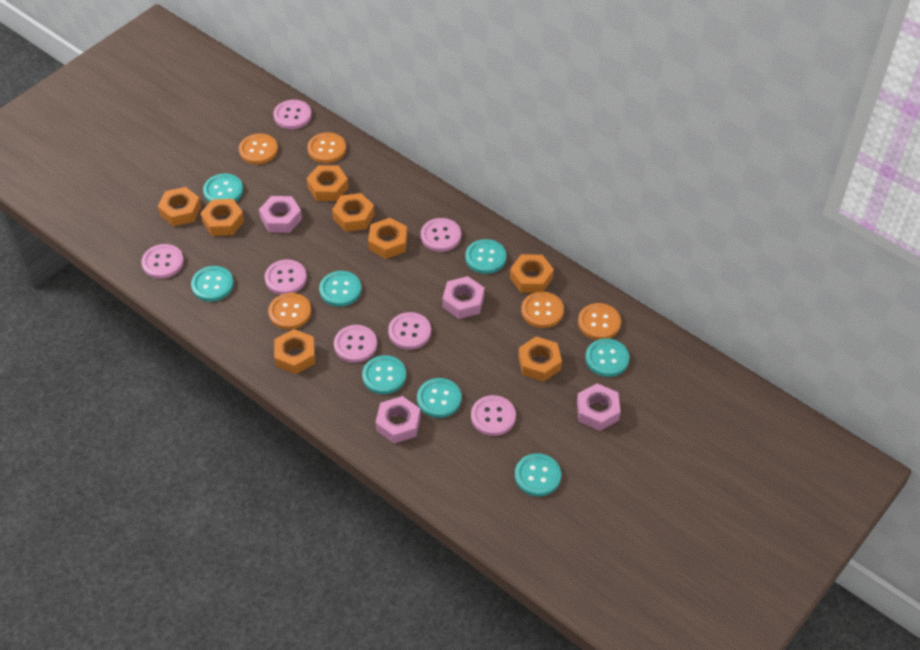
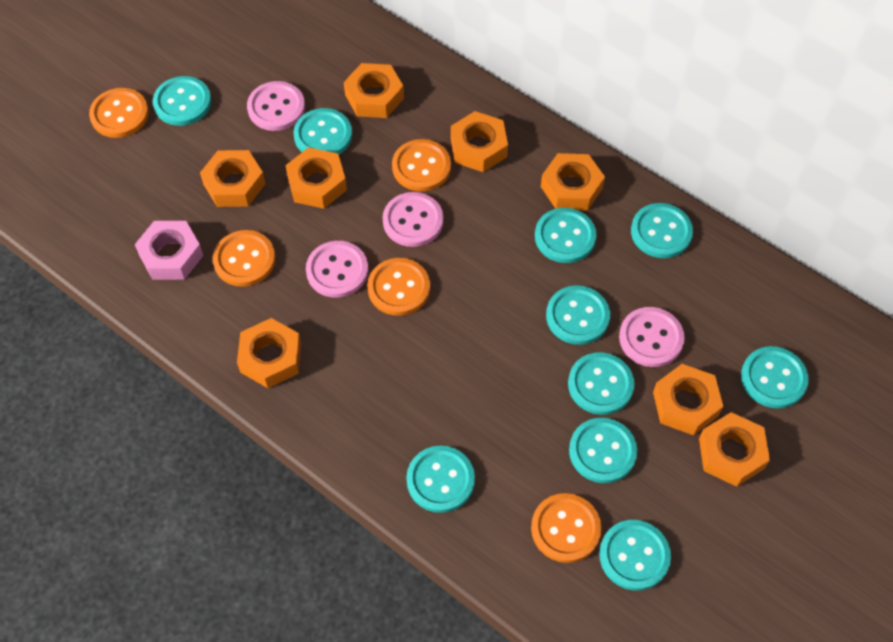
pink button: 7 -> 4
pink nut: 4 -> 1
turquoise button: 8 -> 10

